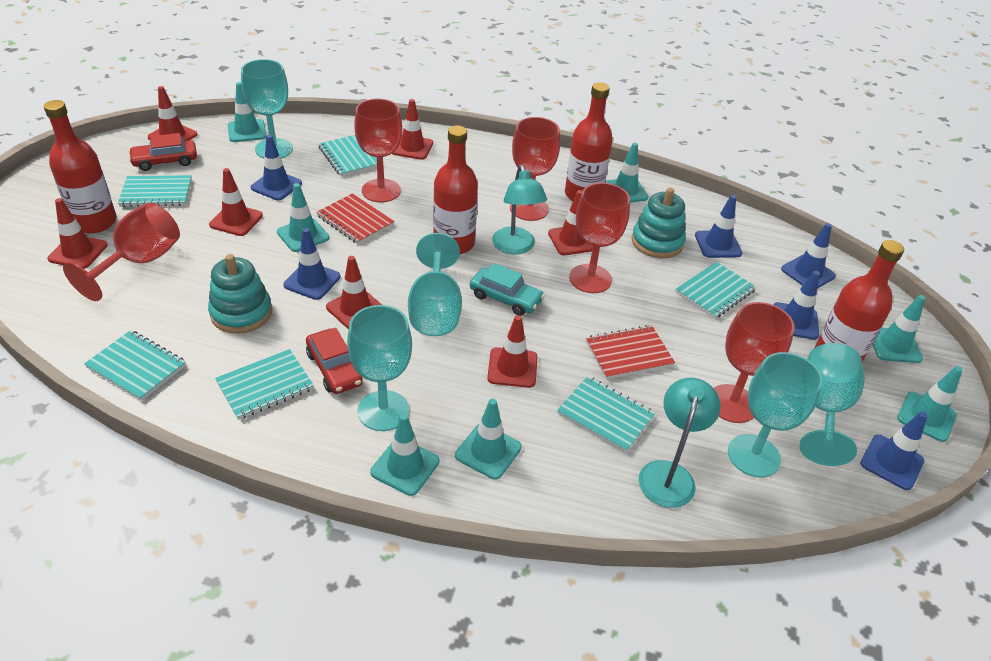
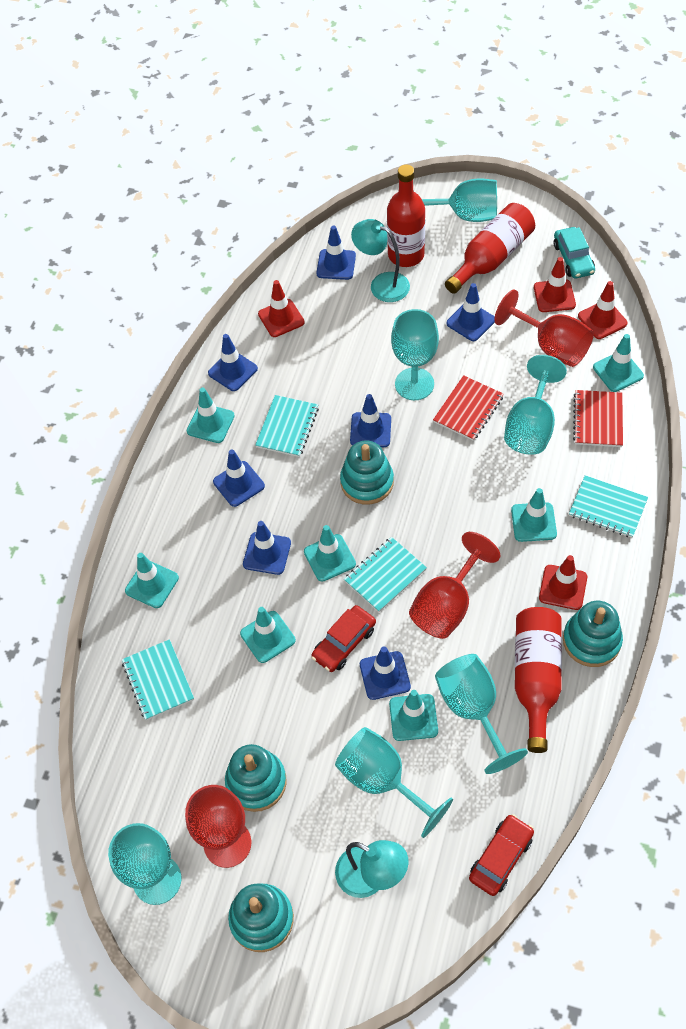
blue traffic cone: 6 -> 7
red bottle: 4 -> 3
red goblet: 5 -> 3
red traffic cone: 7 -> 4
turquoise goblet: 5 -> 6
turquoise notebook: 6 -> 4
turquoise stacking toy: 2 -> 4

